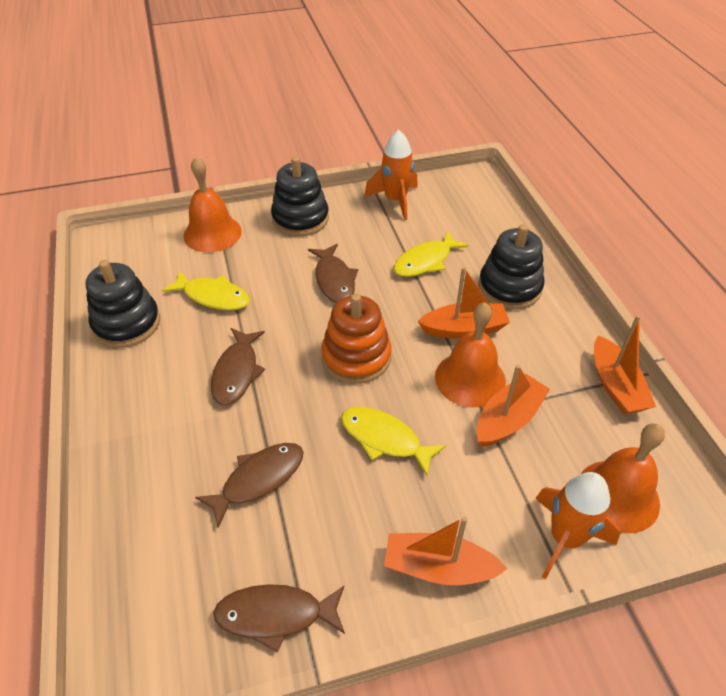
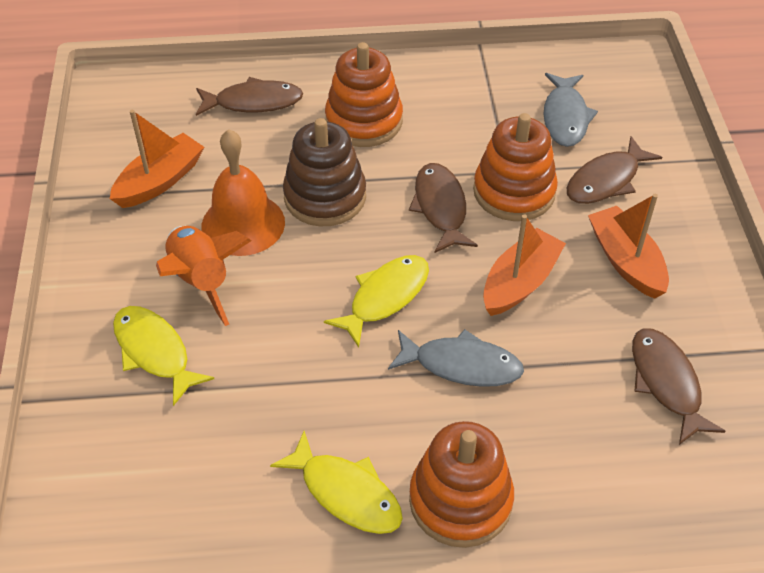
black stacking toy: 3 -> 0
brown stacking toy: 0 -> 1
grey fish: 0 -> 2
orange bell: 3 -> 1
orange boat: 4 -> 3
orange rocket: 2 -> 1
orange stacking toy: 1 -> 3

